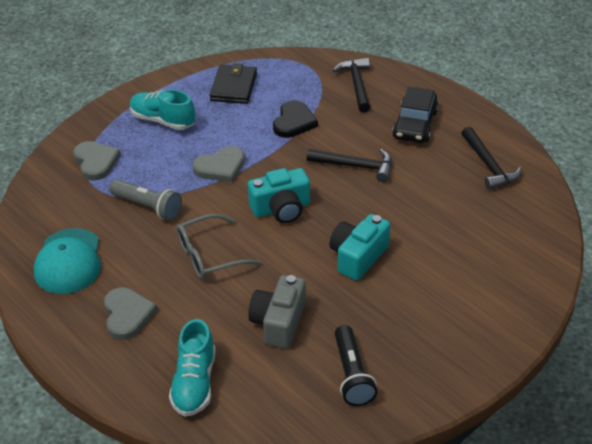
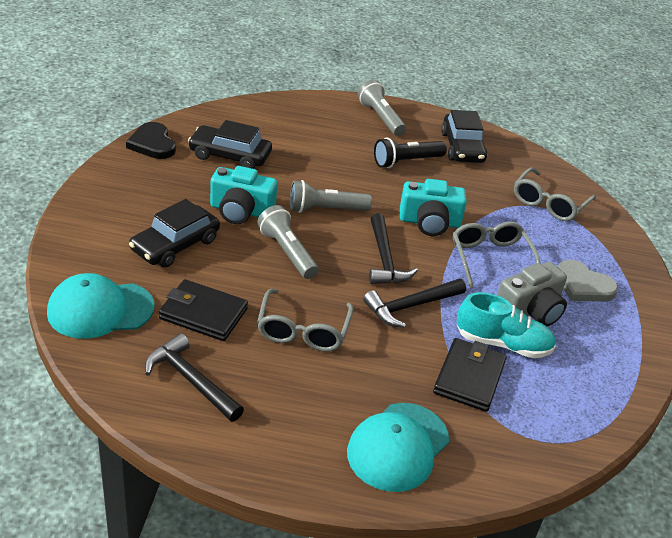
black car: 1 -> 3
black wallet: 1 -> 2
grey flashlight: 1 -> 3
grey glasses: 1 -> 3
grey heart: 3 -> 1
turquoise cap: 1 -> 2
turquoise shoe: 2 -> 1

